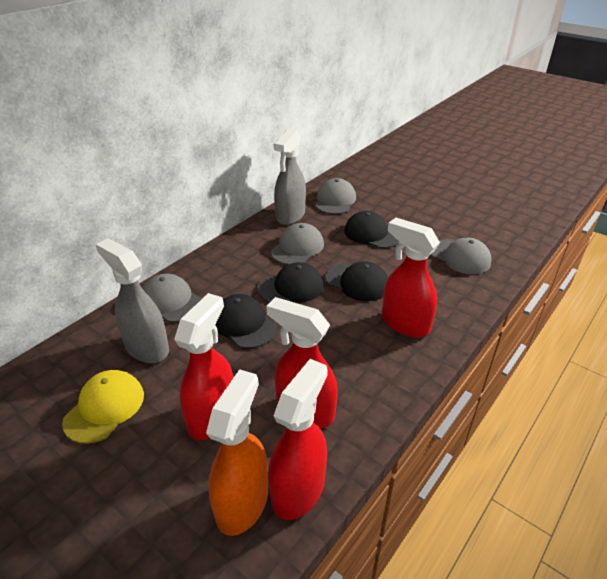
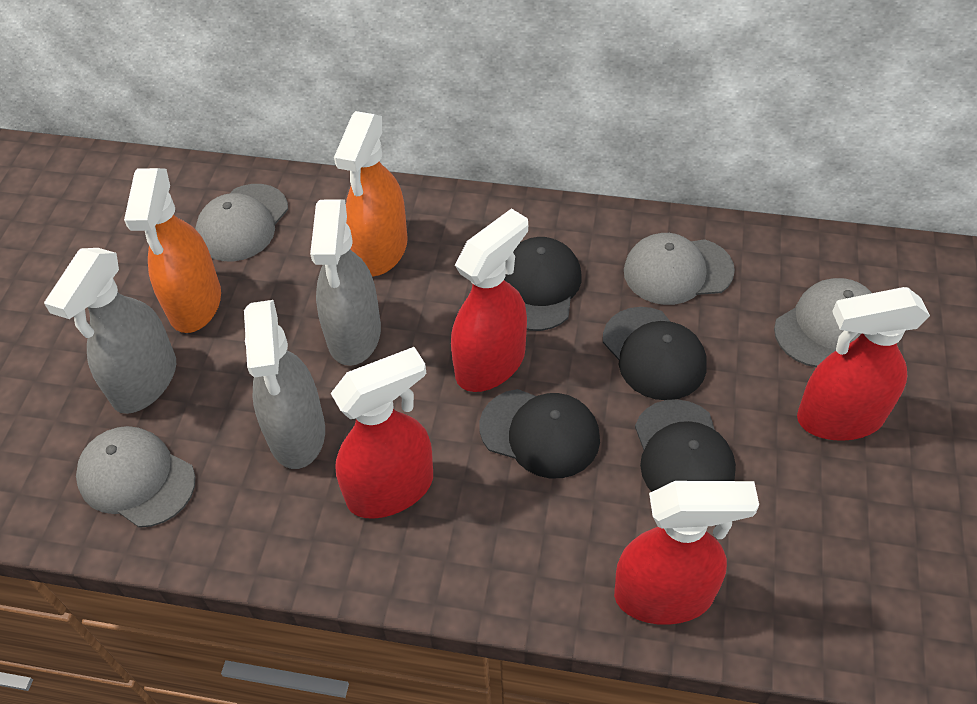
grey spray bottle: 2 -> 3
orange spray bottle: 1 -> 2
yellow cap: 1 -> 0

